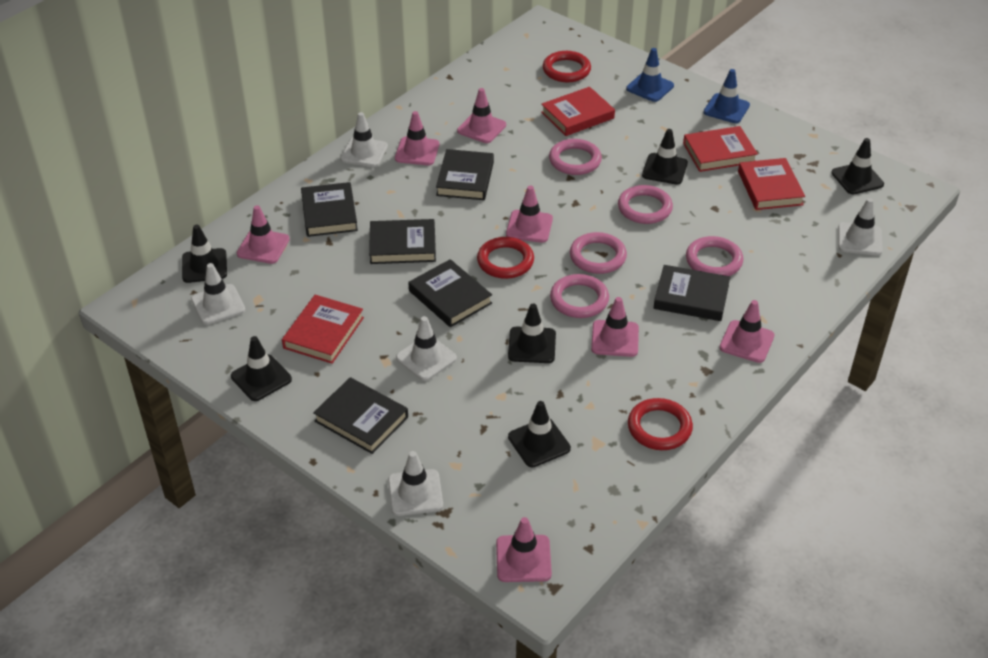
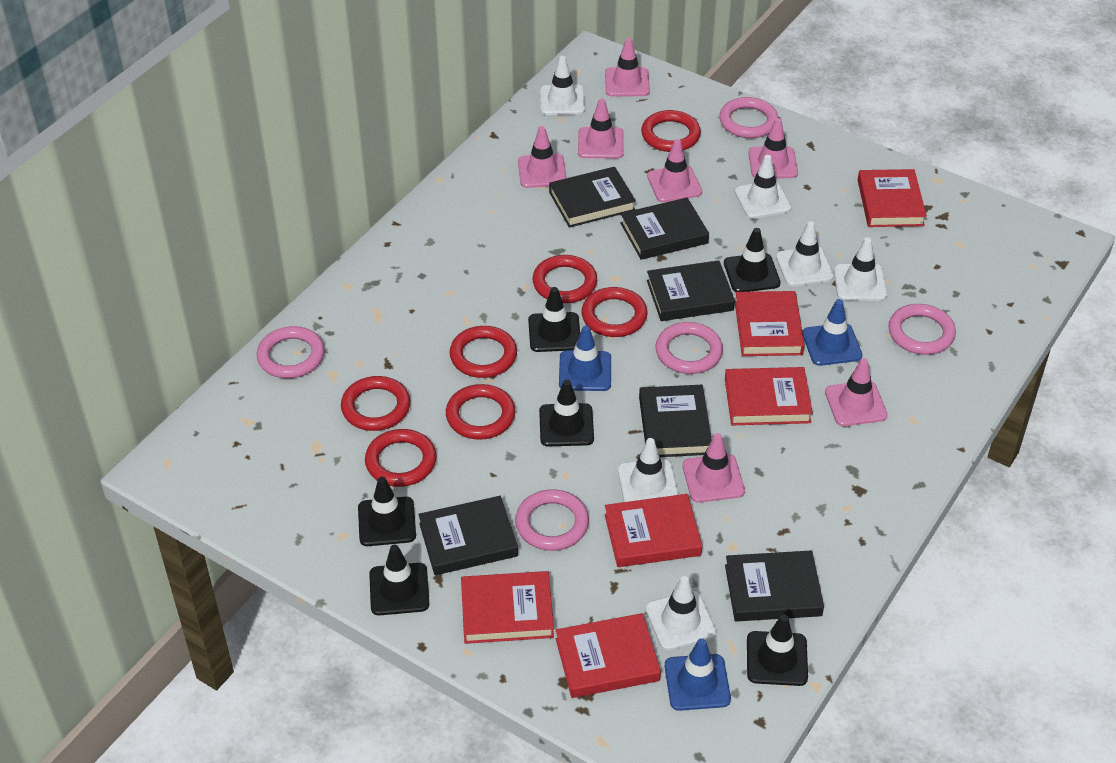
blue traffic cone: 2 -> 3
red book: 4 -> 6
red ring: 3 -> 7
white traffic cone: 5 -> 6

